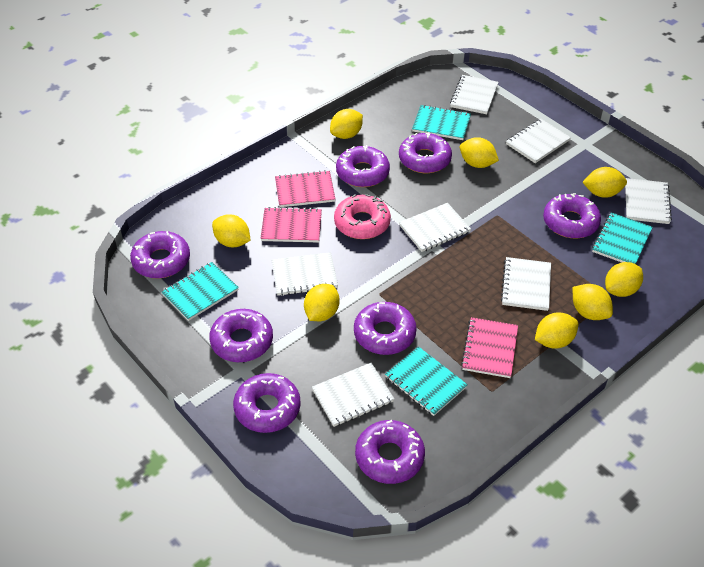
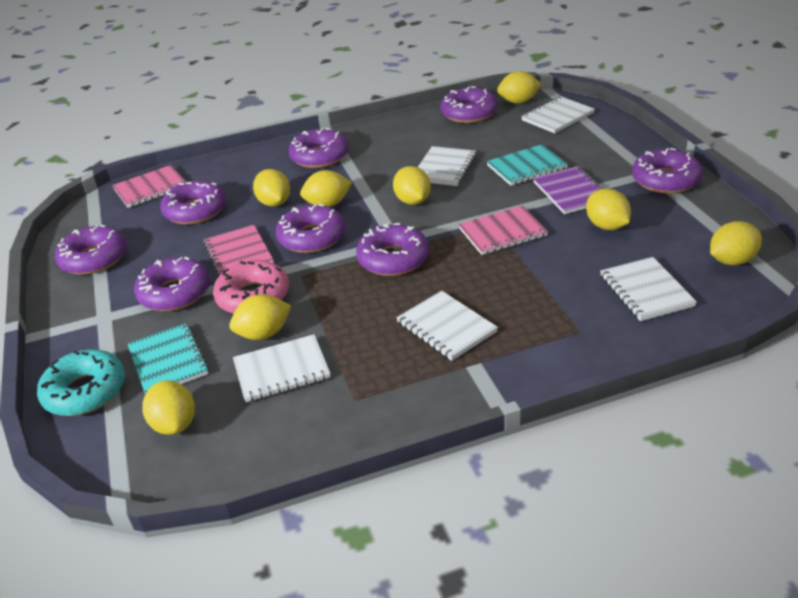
purple notebook: 0 -> 1
turquoise donut: 0 -> 1
turquoise notebook: 4 -> 2
white notebook: 7 -> 5

